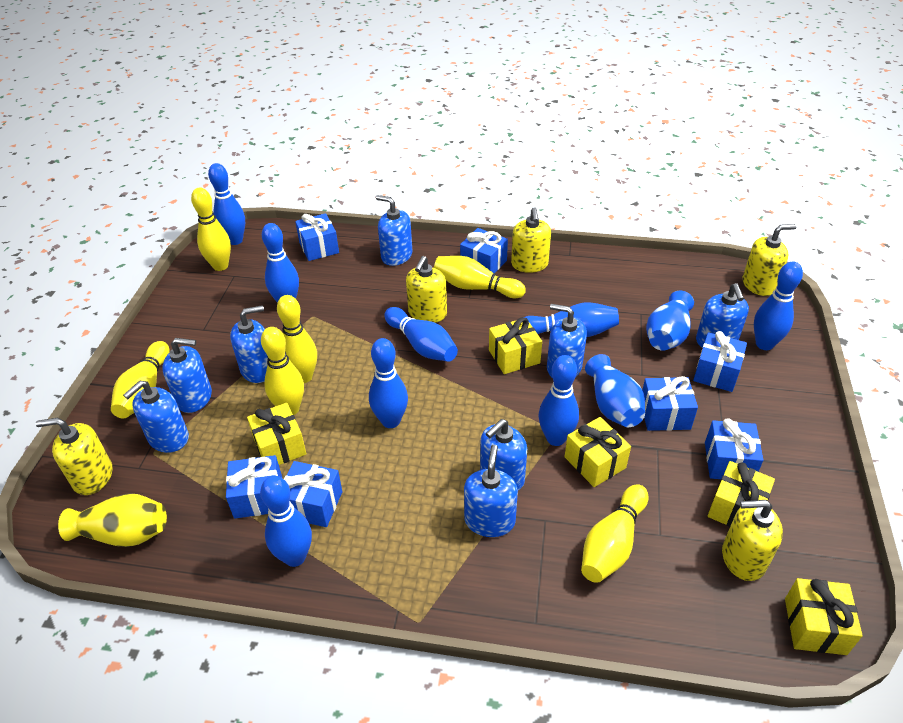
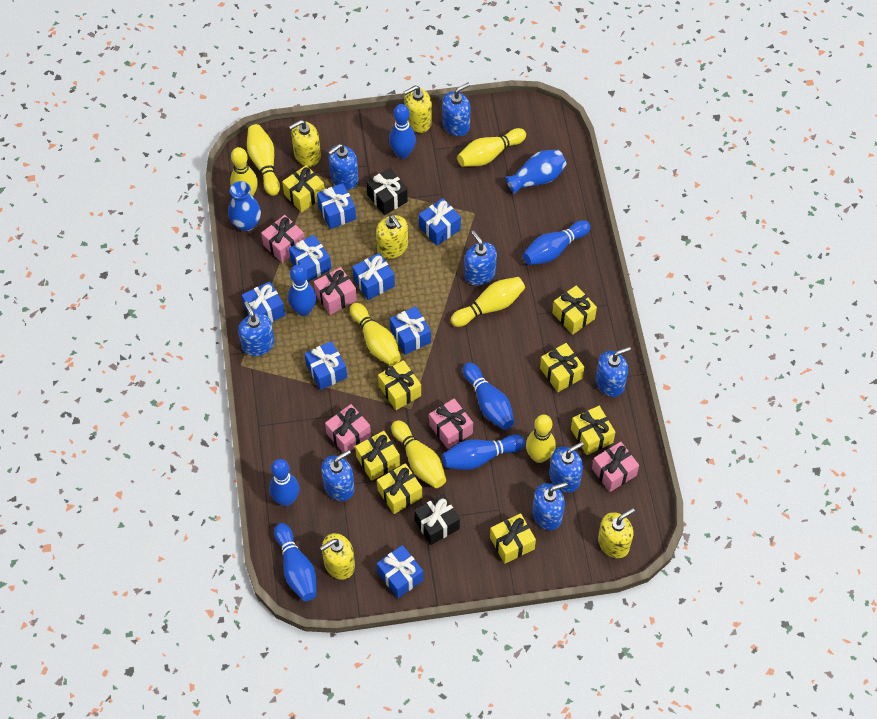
black gift: 0 -> 2
blue bowling pin: 8 -> 7
blue gift: 7 -> 8
pink gift: 0 -> 5
yellow bowling pin: 6 -> 7
yellow gift: 5 -> 8
yellow vase: 1 -> 0

